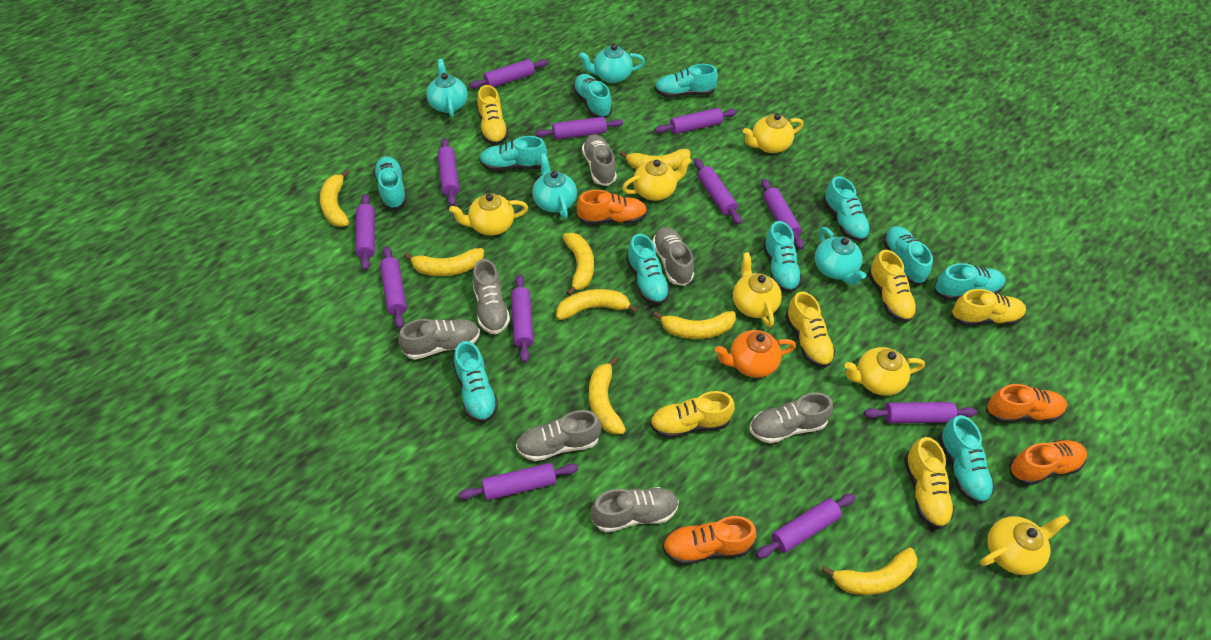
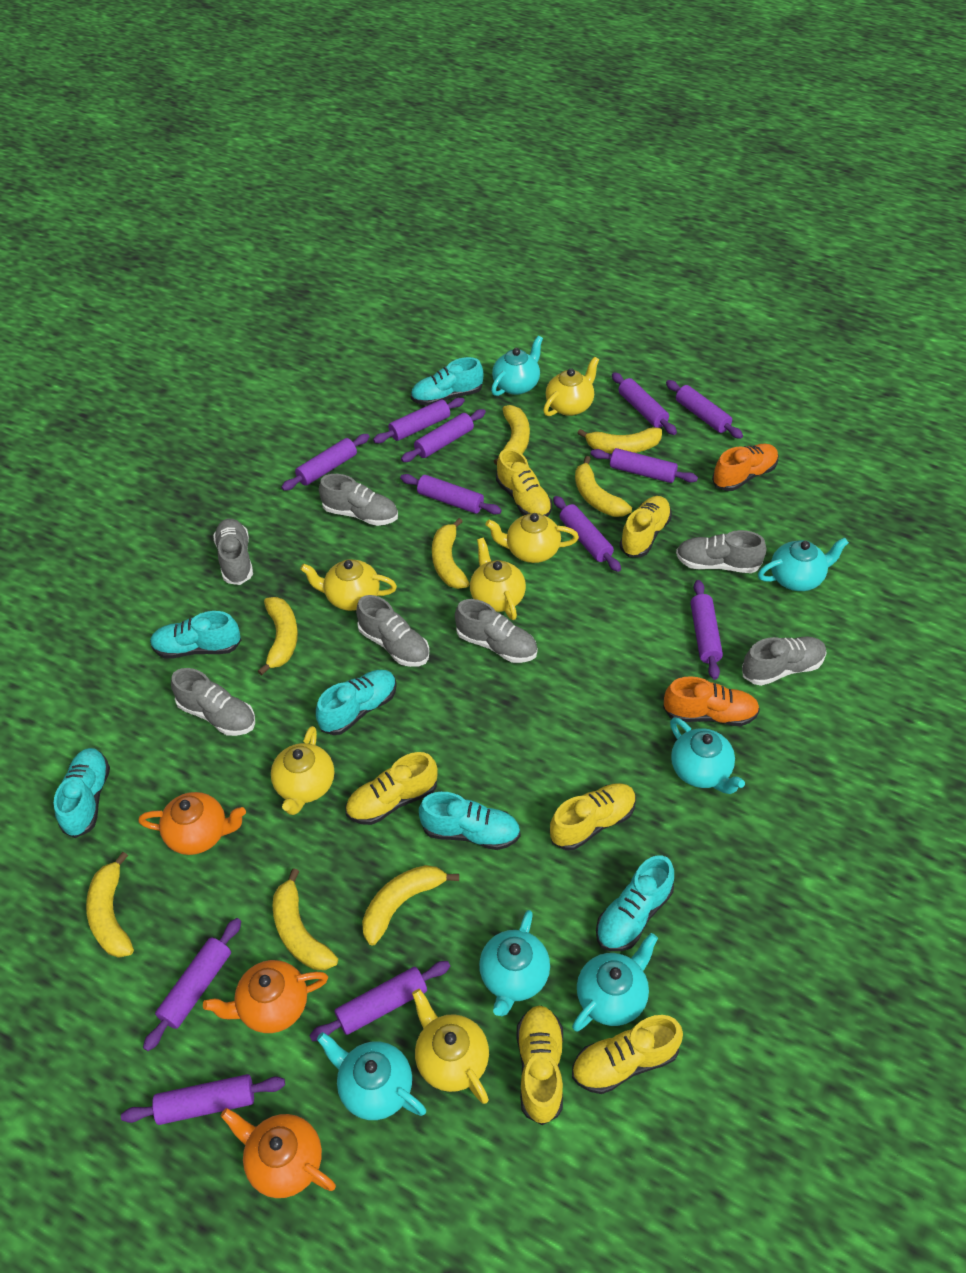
orange shoe: 4 -> 2
orange teapot: 1 -> 3
turquoise shoe: 11 -> 6
turquoise teapot: 4 -> 6

